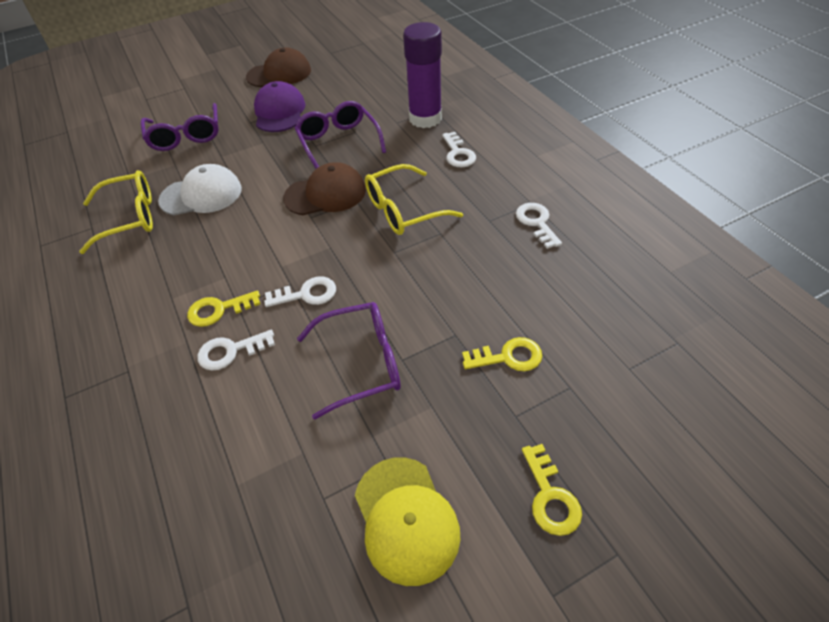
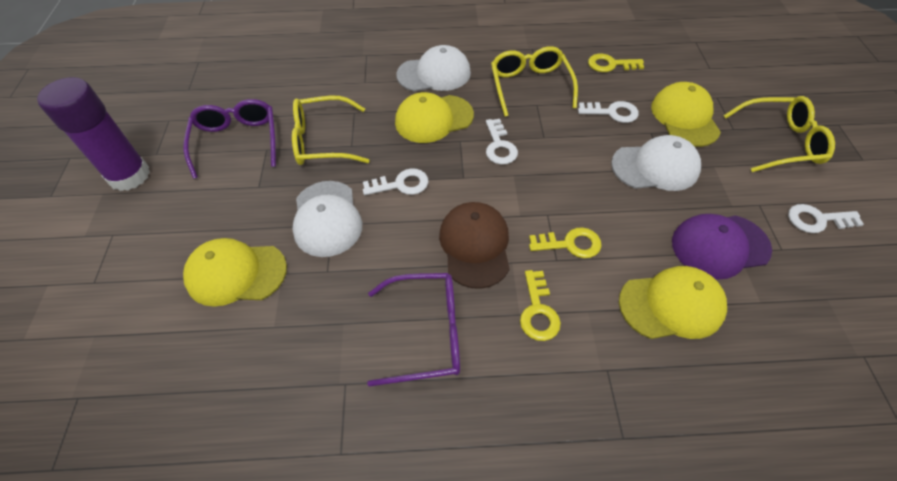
brown cap: 2 -> 1
purple glasses: 3 -> 2
white cap: 1 -> 3
yellow cap: 1 -> 4
yellow glasses: 2 -> 3

